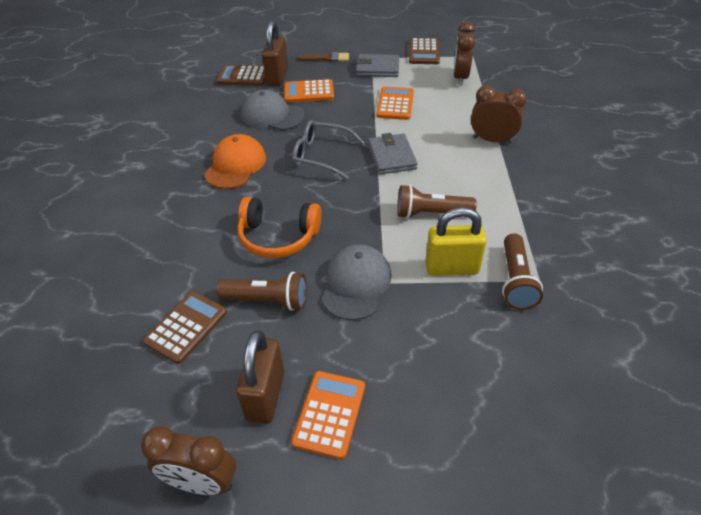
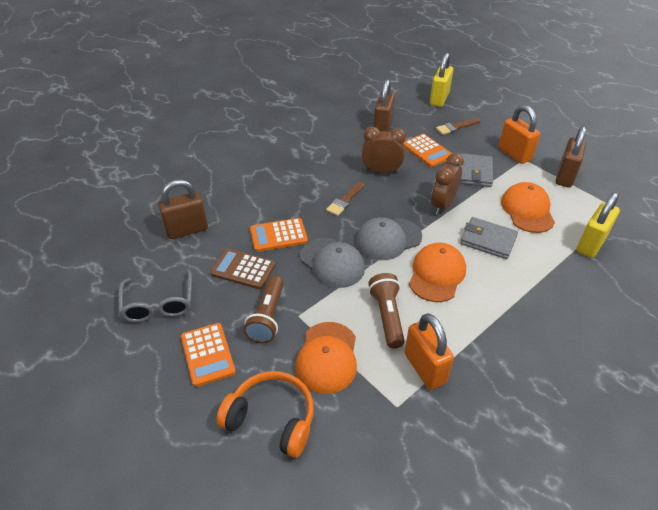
brown brush: 1 -> 2
brown calculator: 3 -> 1
brown clock: 3 -> 2
brown flashlight: 3 -> 2
brown padlock: 2 -> 3
orange cap: 1 -> 3
orange padlock: 0 -> 2
yellow padlock: 1 -> 2

